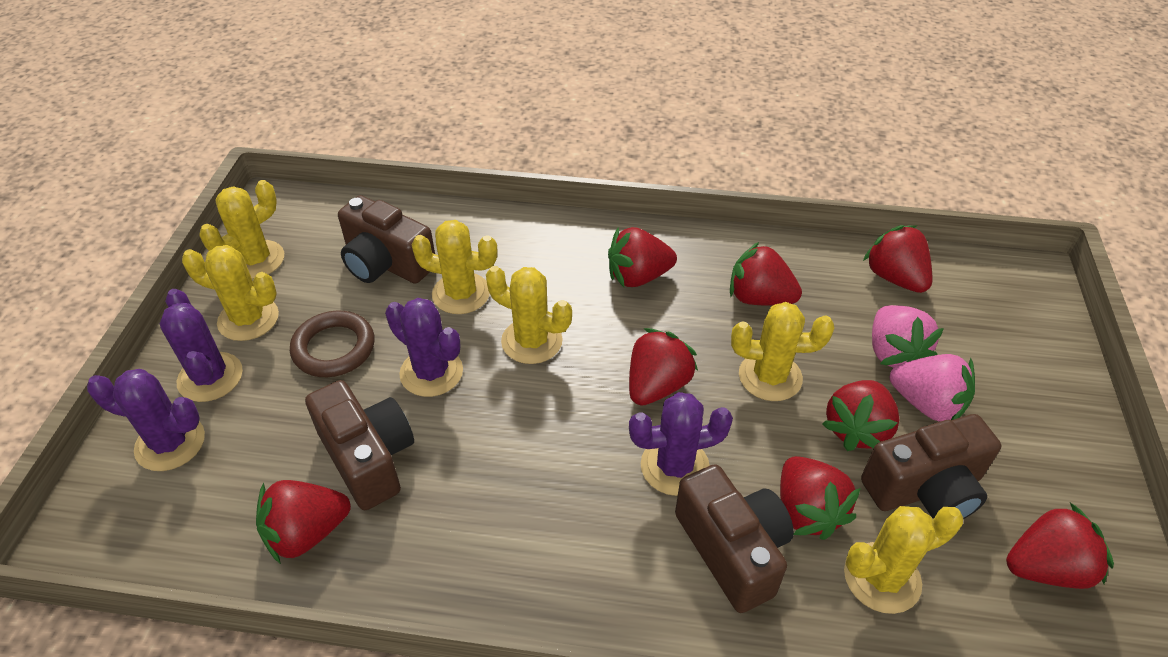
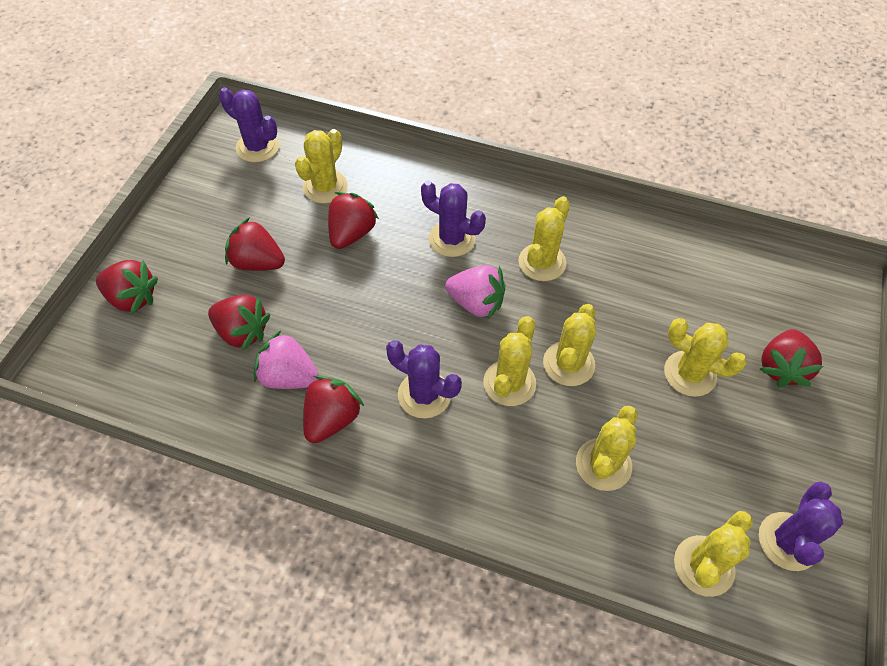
brown camera: 4 -> 0
brown ring: 1 -> 0
red strawberry: 8 -> 6
yellow cactus: 6 -> 7

